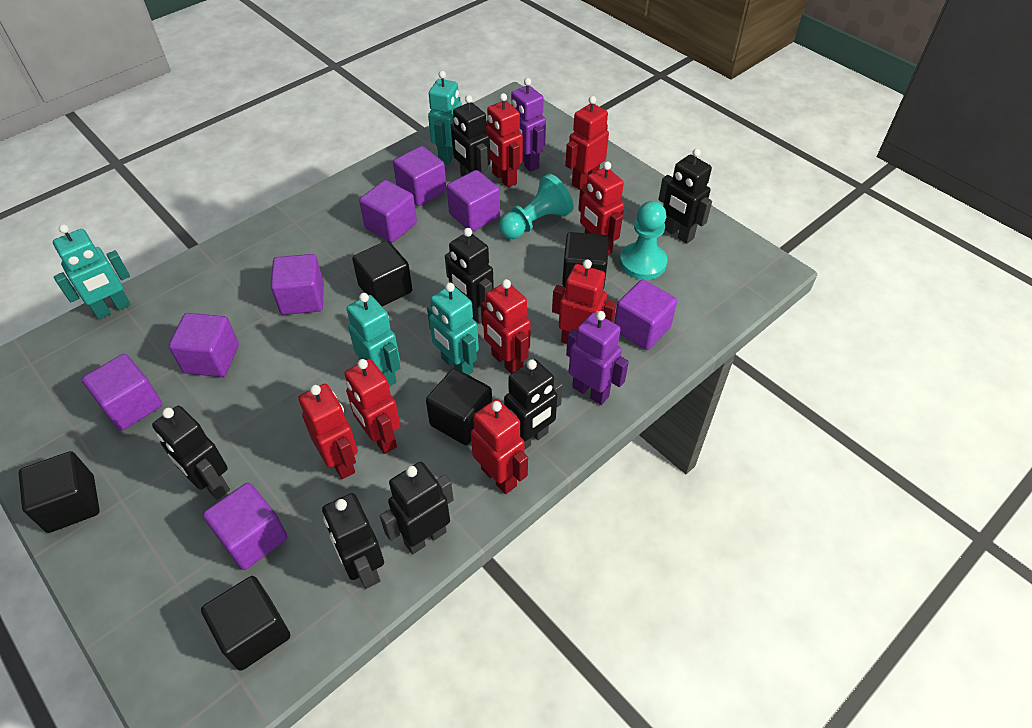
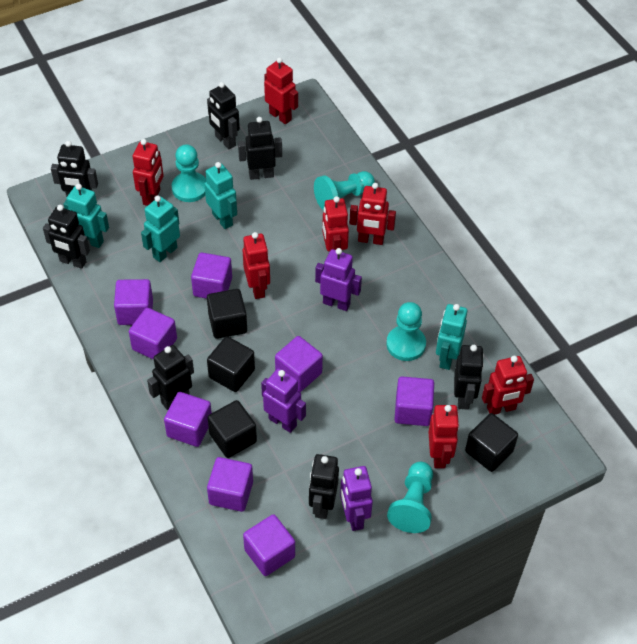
black cube: 5 -> 4
purple robot: 2 -> 3
red robot: 8 -> 7
turquoise pawn: 2 -> 4

